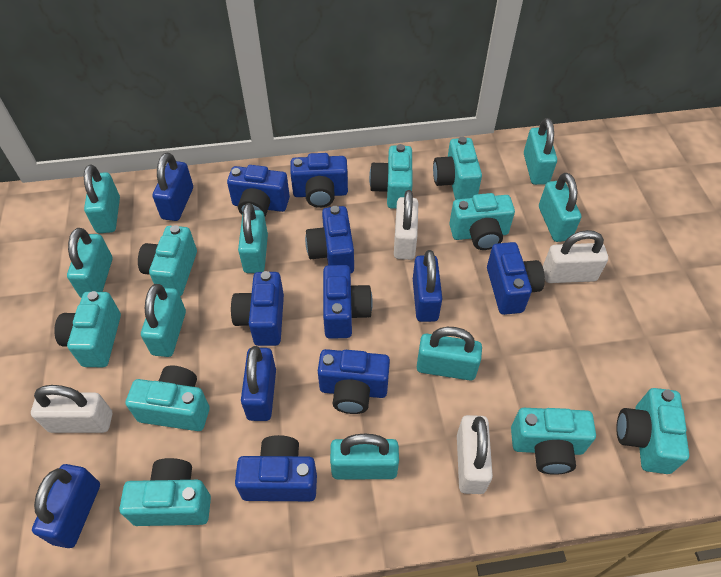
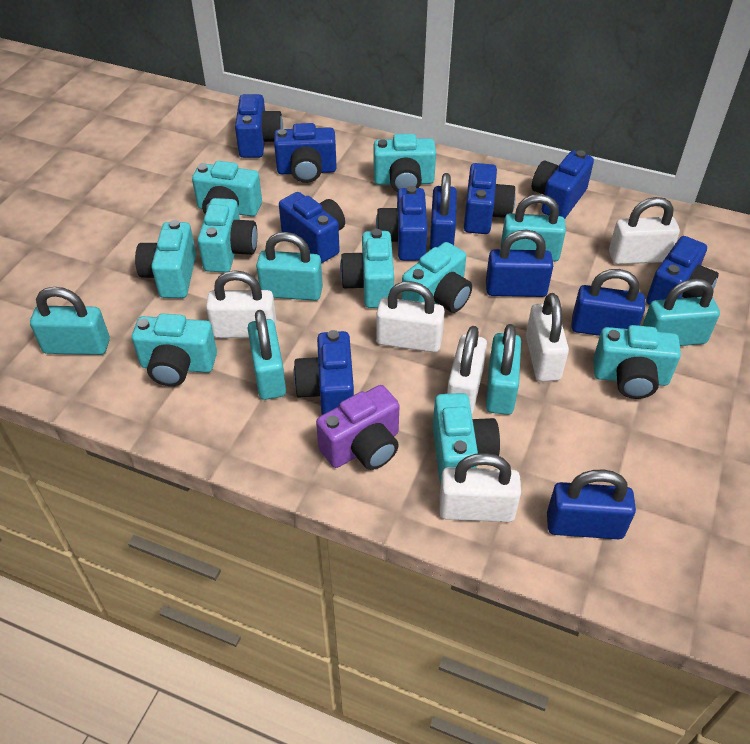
purple camera: 0 -> 1
turquoise padlock: 8 -> 6
white padlock: 4 -> 6

